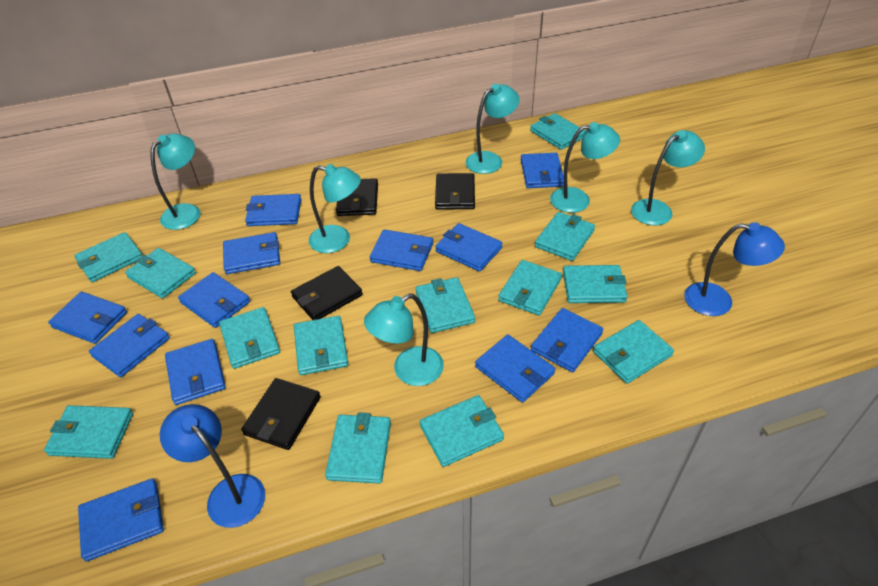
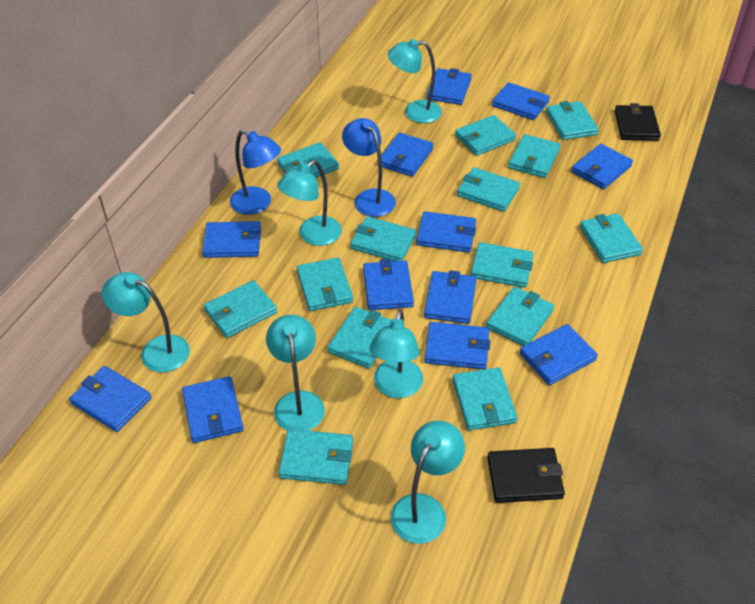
black wallet: 4 -> 2
turquoise wallet: 13 -> 14

